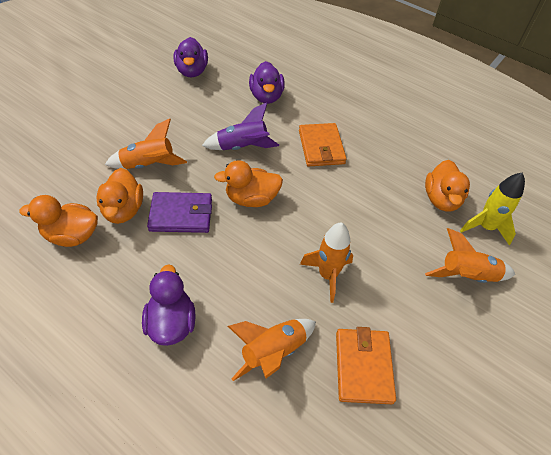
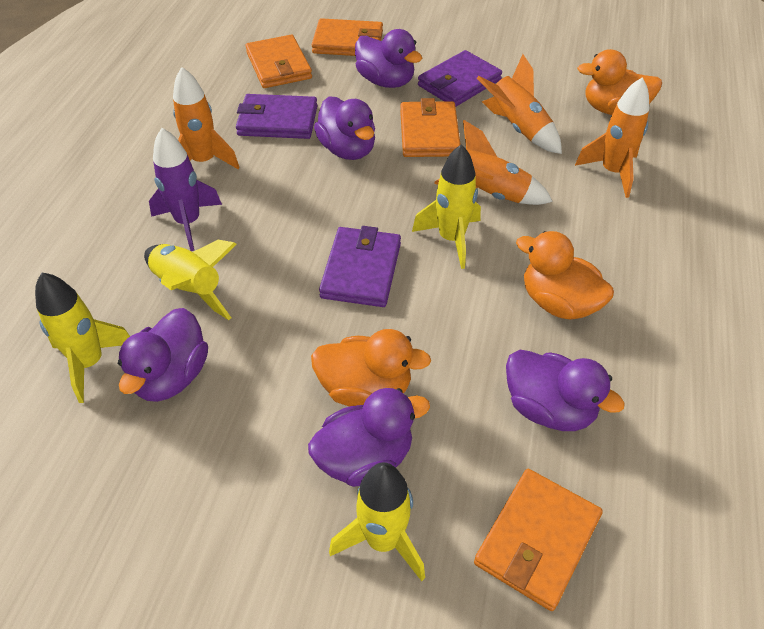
orange duck: 4 -> 3
orange wallet: 2 -> 4
purple duck: 3 -> 5
purple wallet: 1 -> 3
yellow rocket: 1 -> 4

